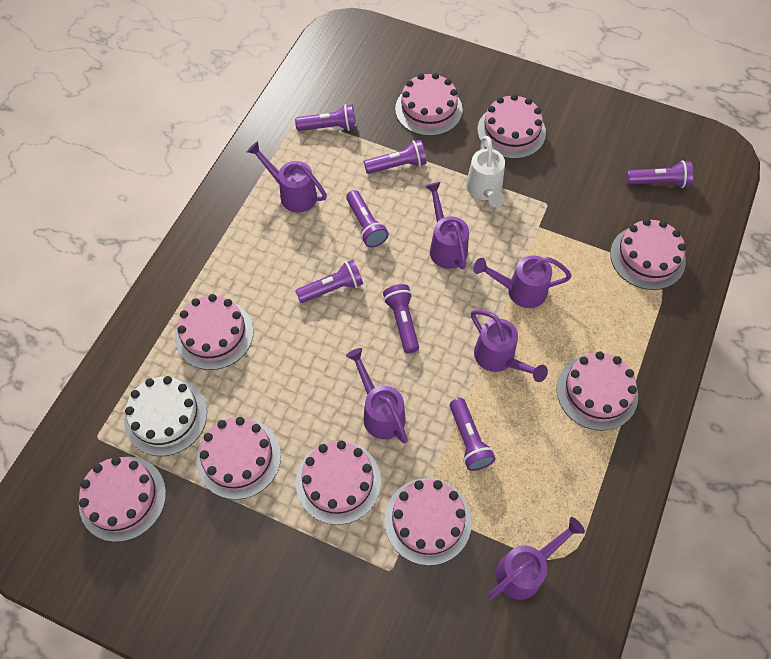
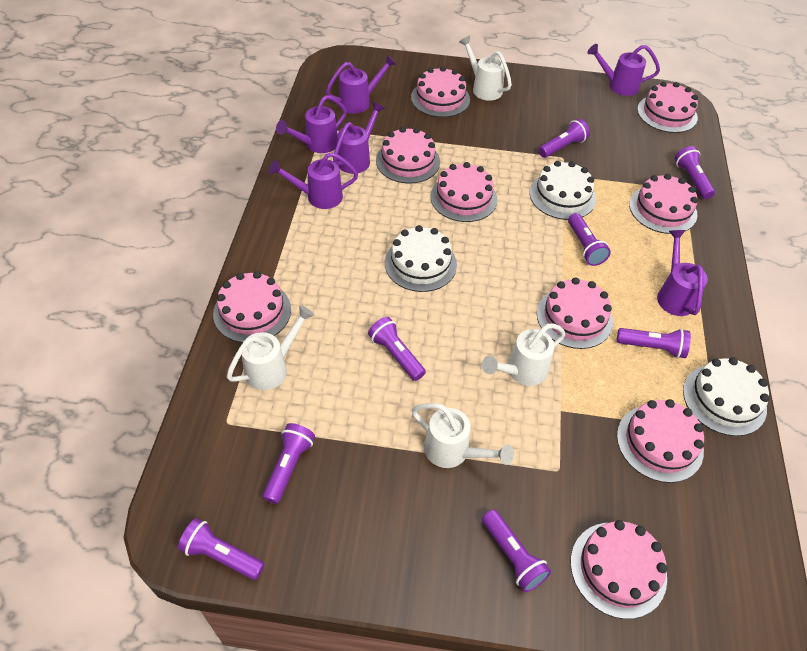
purple flashlight: 7 -> 8
white cake: 1 -> 3
white watering can: 1 -> 4

